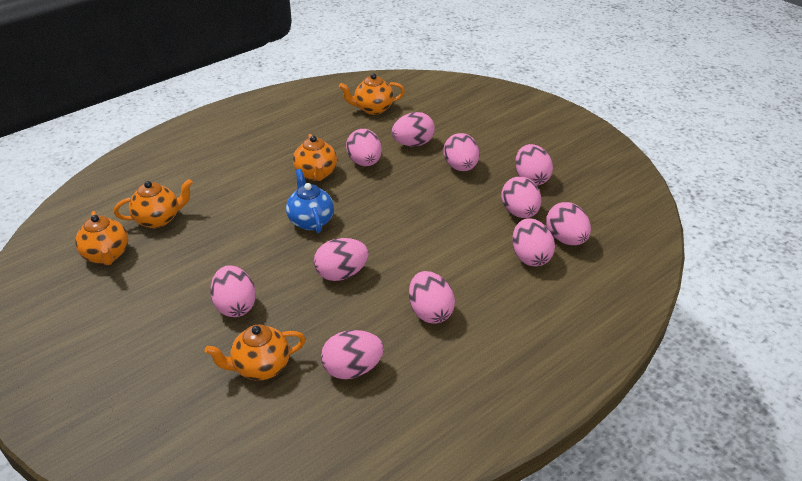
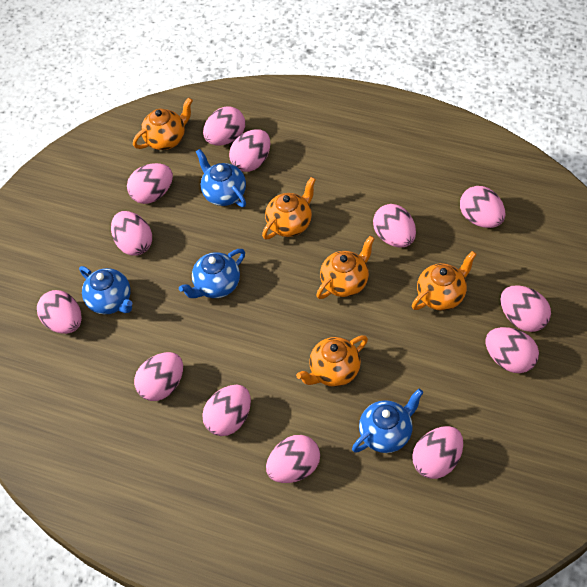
blue teapot: 1 -> 4
pink egg: 11 -> 13

